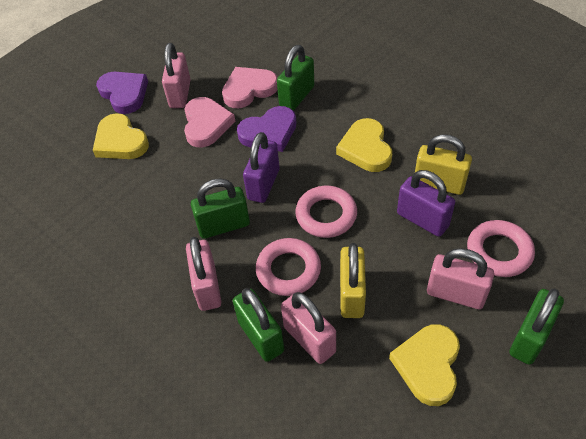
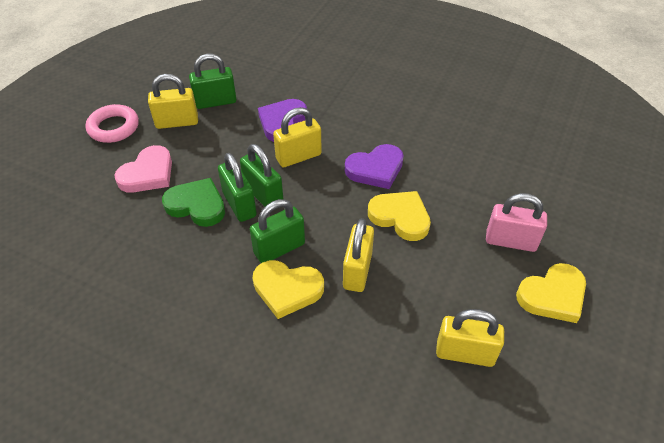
green heart: 0 -> 1
pink heart: 2 -> 1
pink padlock: 4 -> 1
pink ring: 3 -> 1
purple padlock: 2 -> 0
yellow padlock: 2 -> 4

